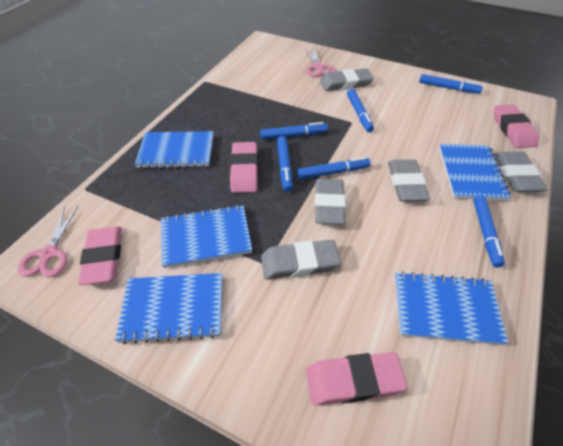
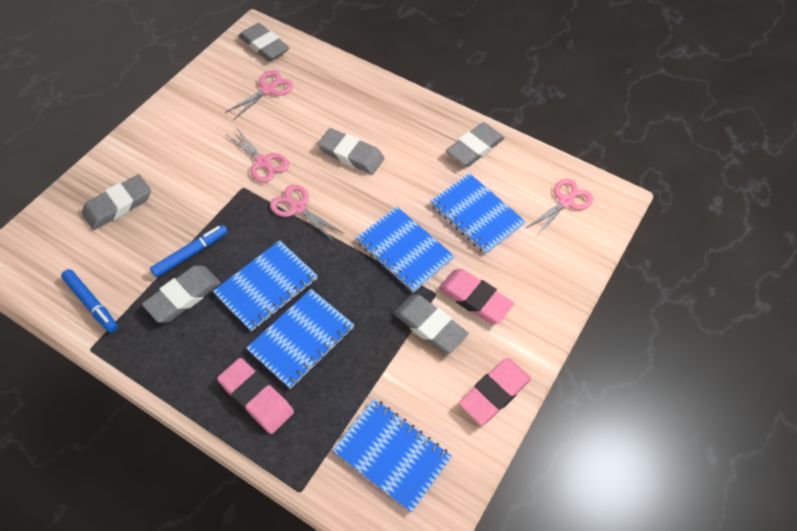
blue marker: 6 -> 2
grey eraser: 5 -> 6
pink eraser: 4 -> 3
pink scissors: 2 -> 4

